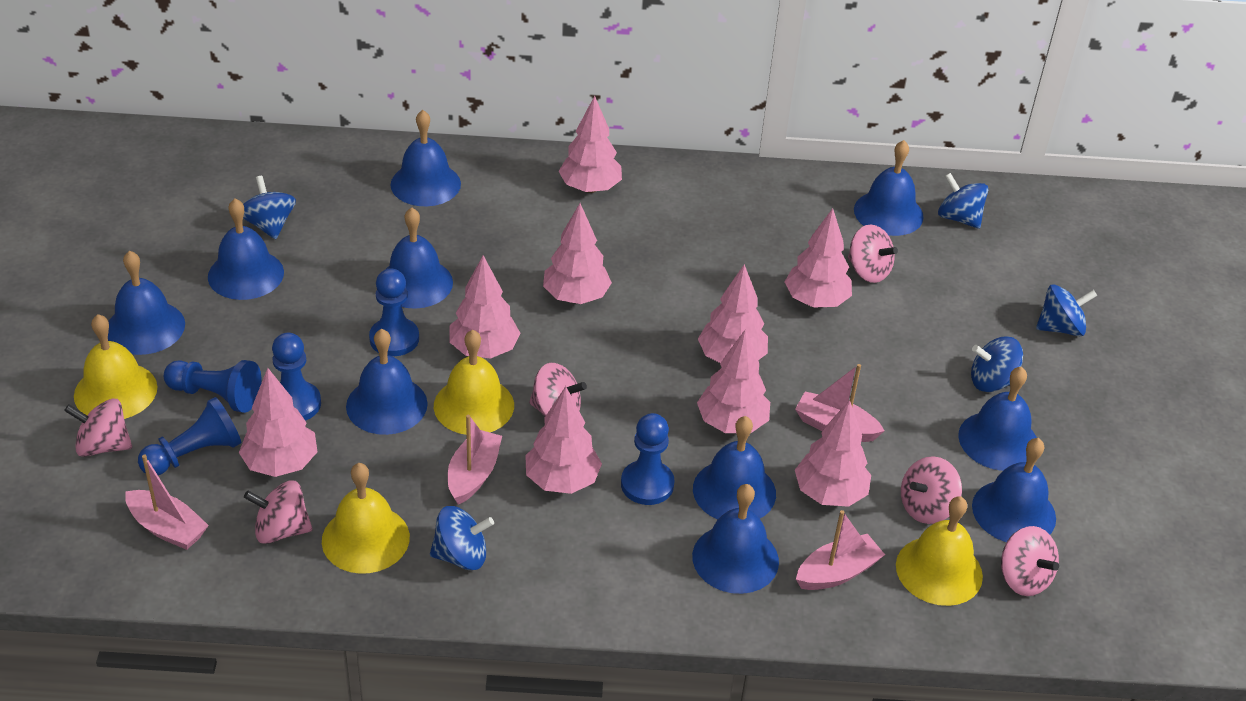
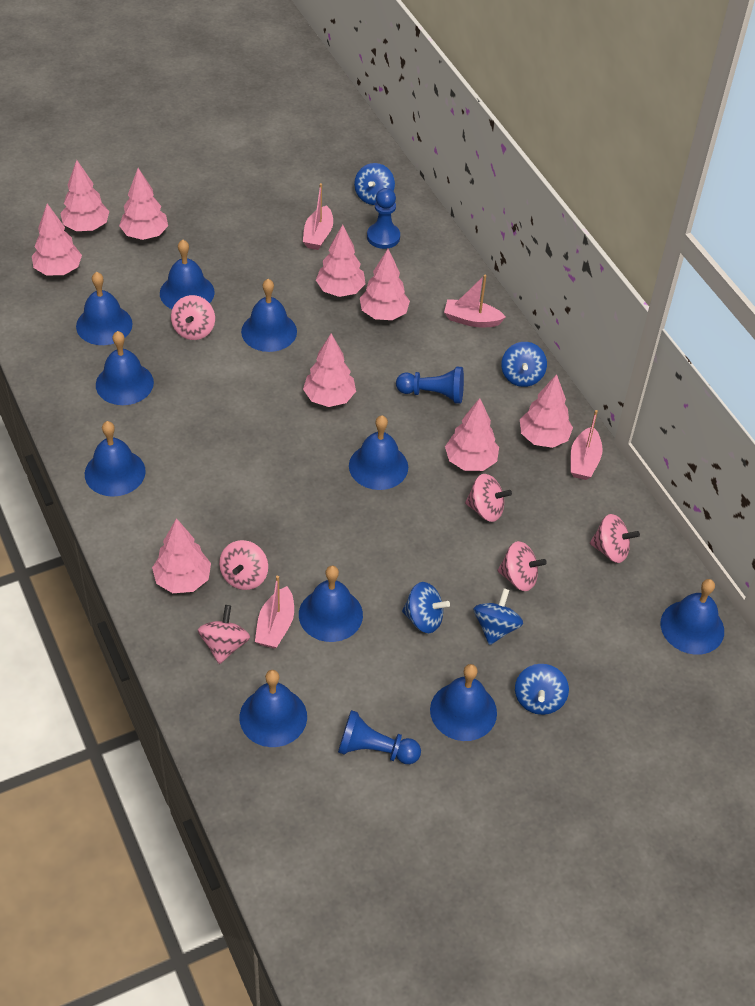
blue pawn: 5 -> 3
yellow bell: 4 -> 0

